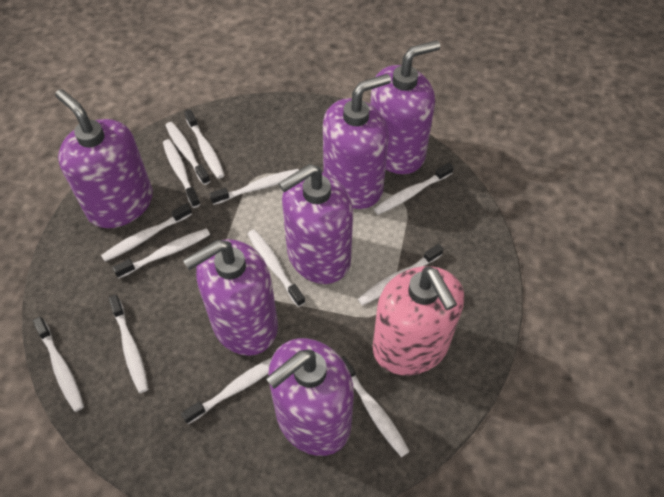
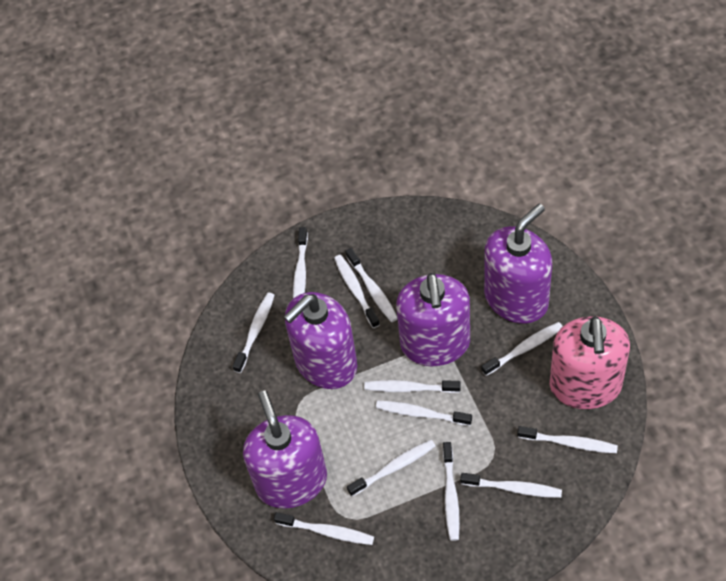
purple soap dispenser: 6 -> 4
white toothbrush: 13 -> 12

